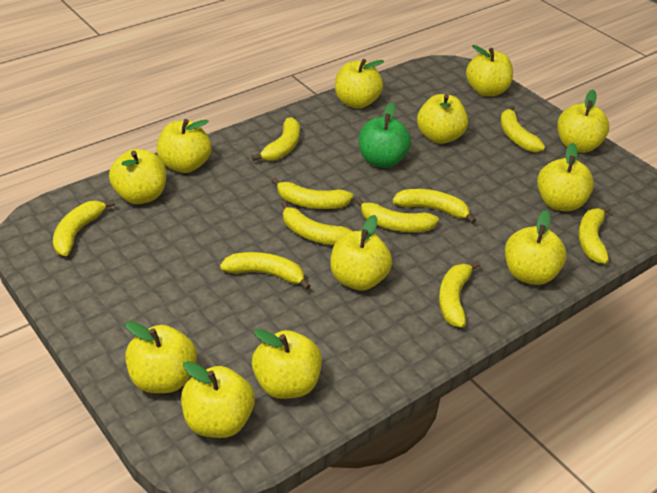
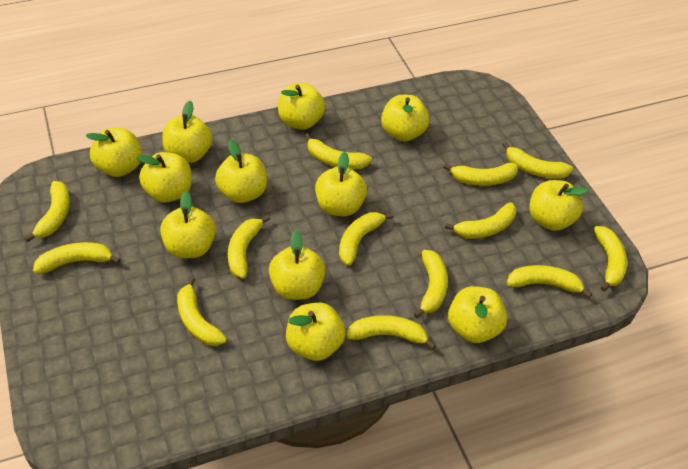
green apple: 1 -> 0
yellow banana: 10 -> 13

